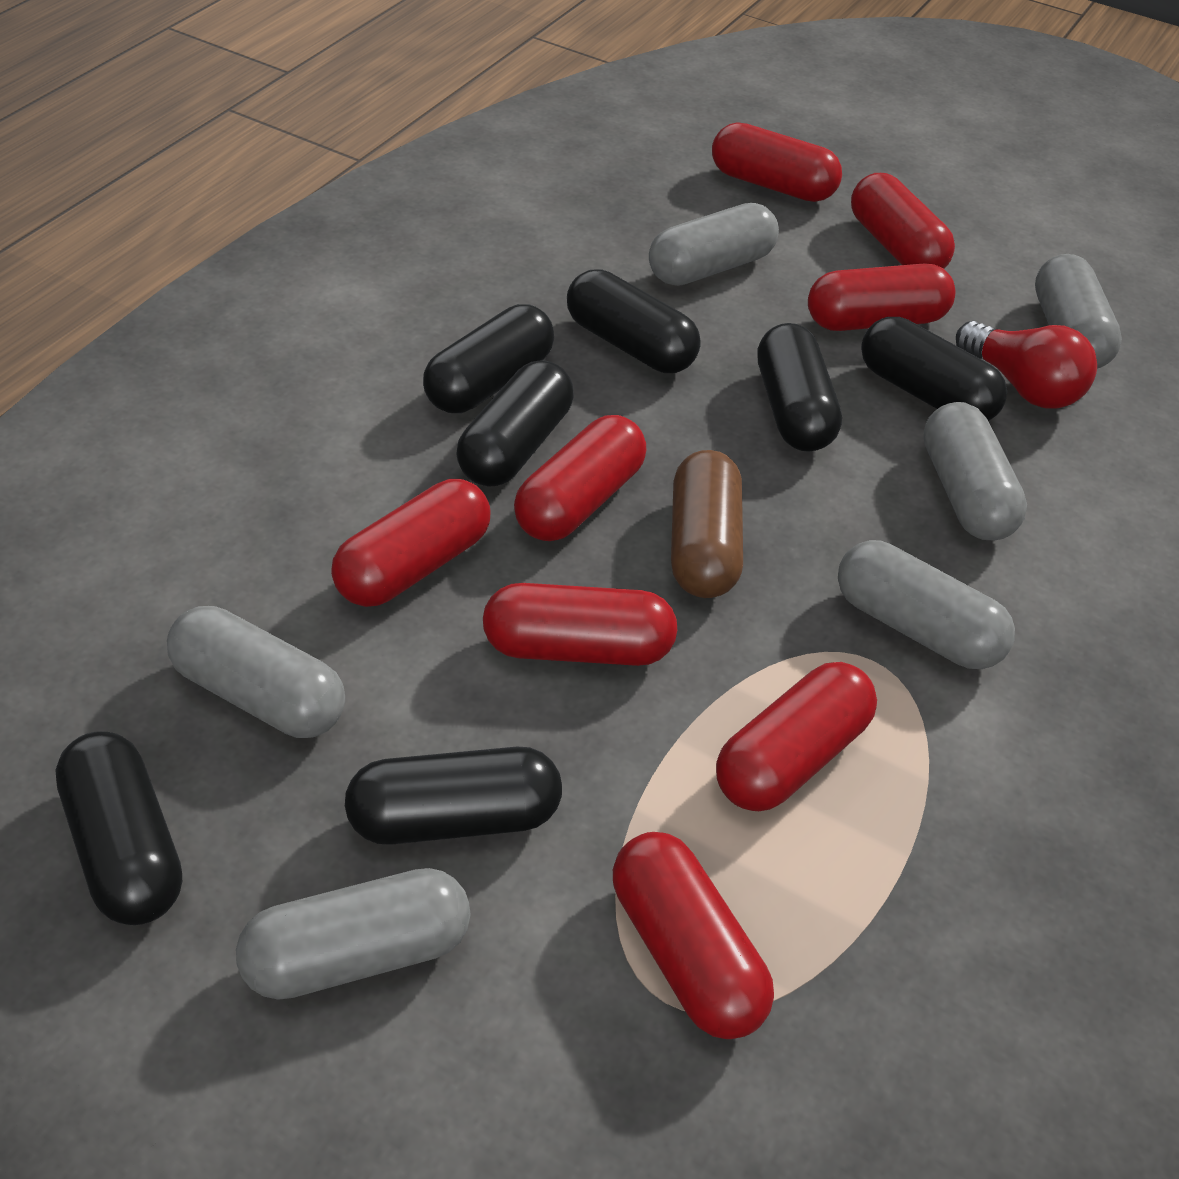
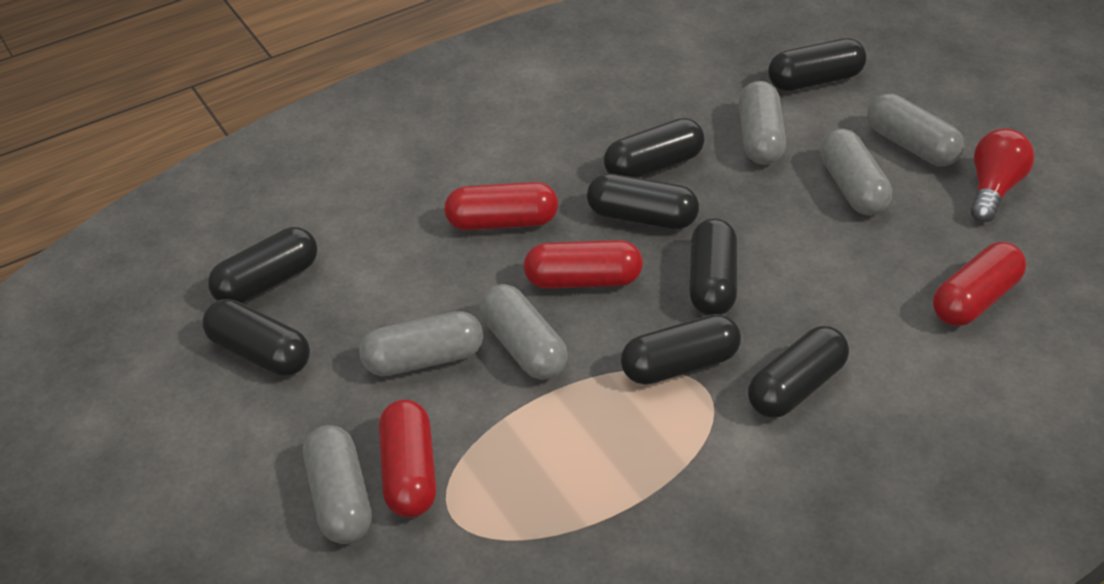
black capsule: 7 -> 8
brown capsule: 1 -> 0
red capsule: 8 -> 4

